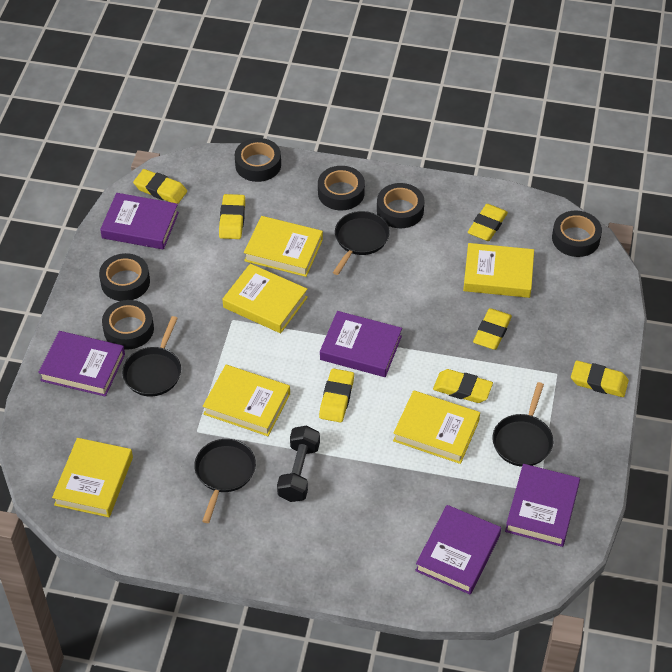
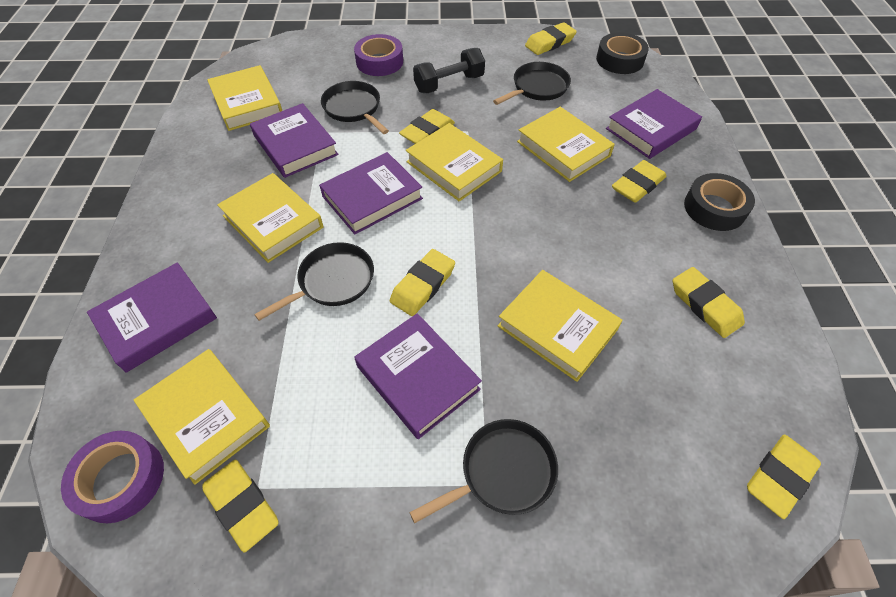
black tape: 6 -> 2
purple tape: 0 -> 2

